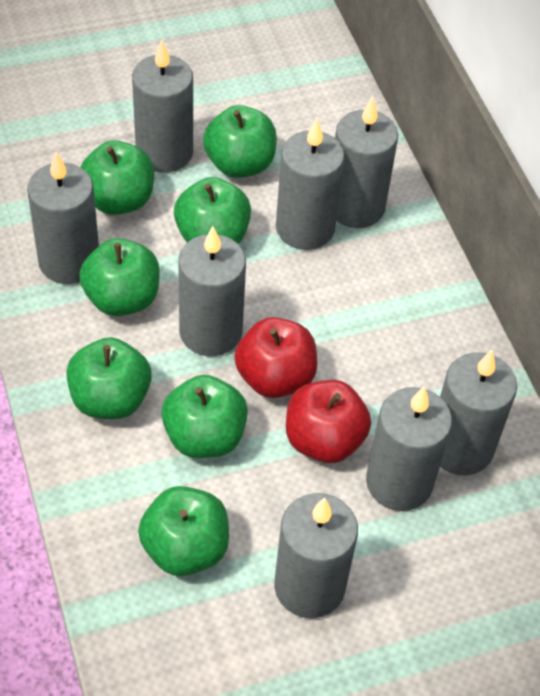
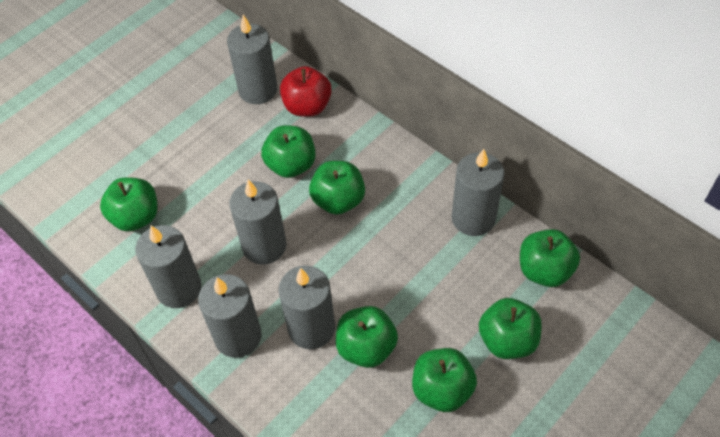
grey candle: 8 -> 6
red apple: 2 -> 1

